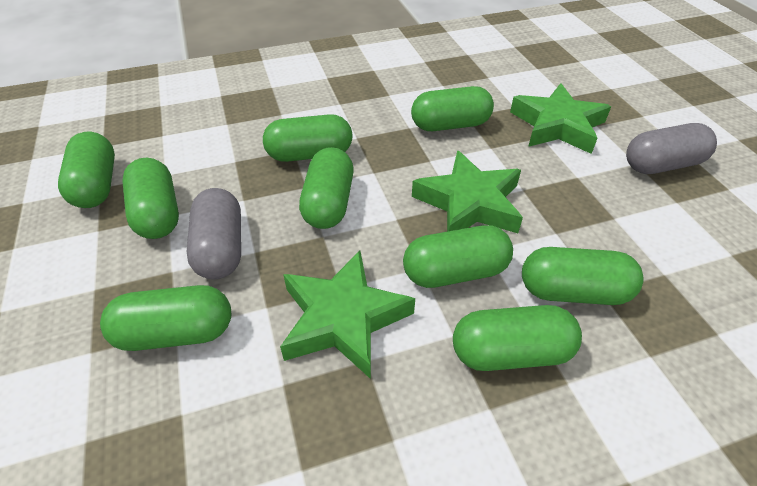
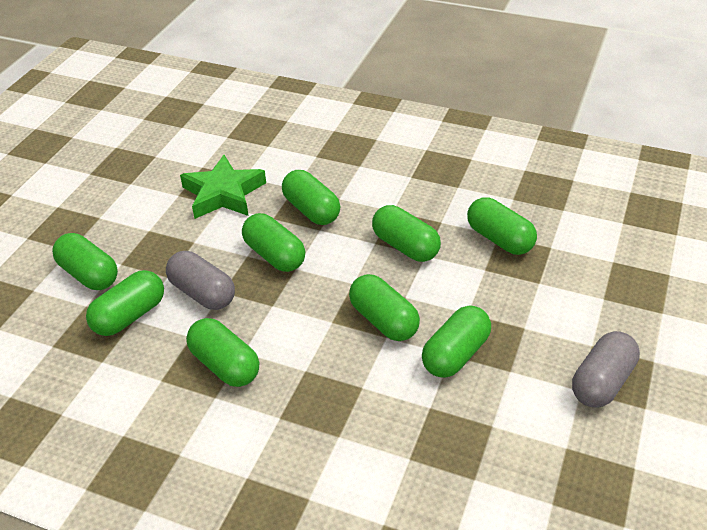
green star: 3 -> 1

